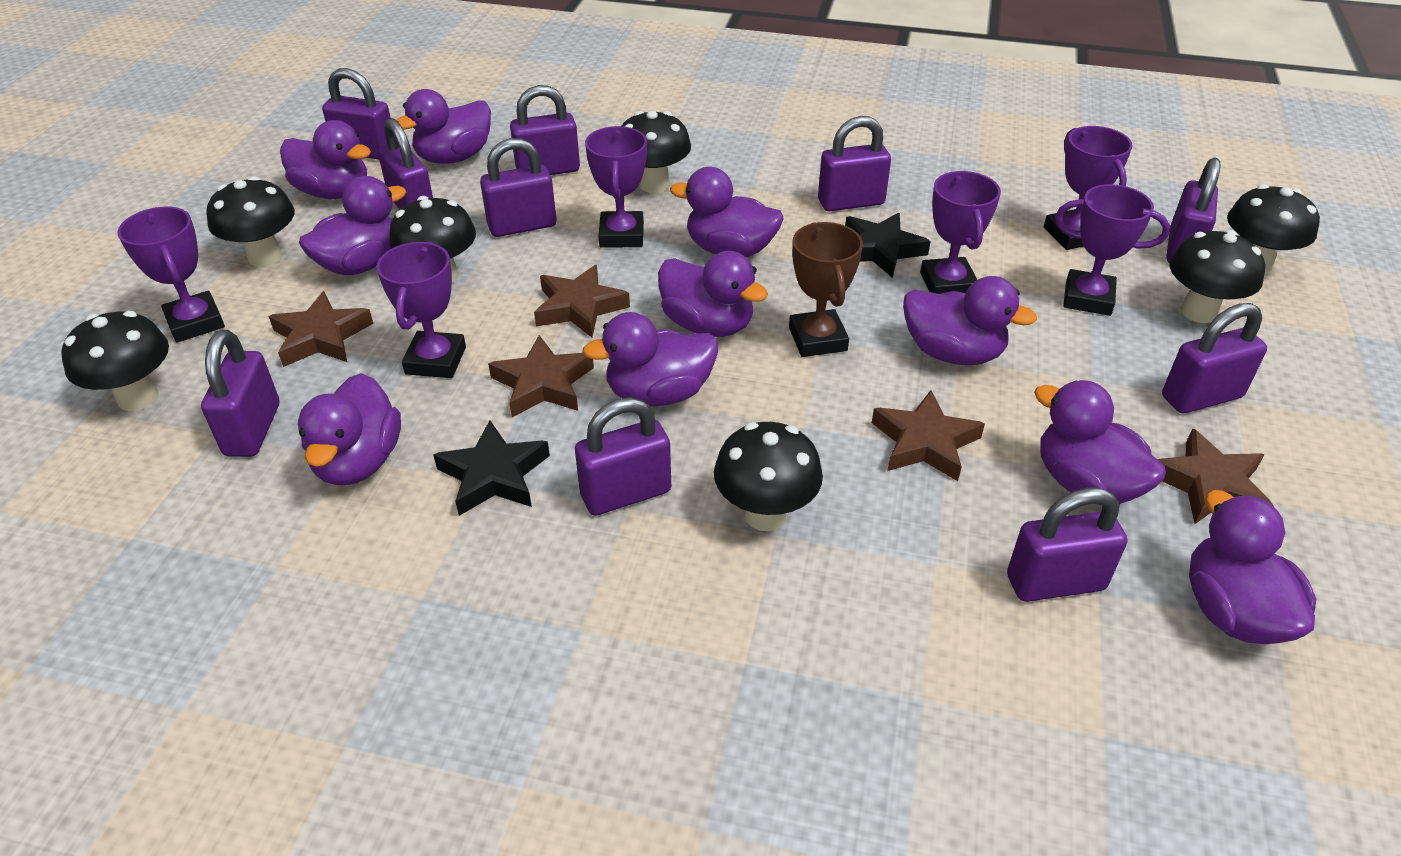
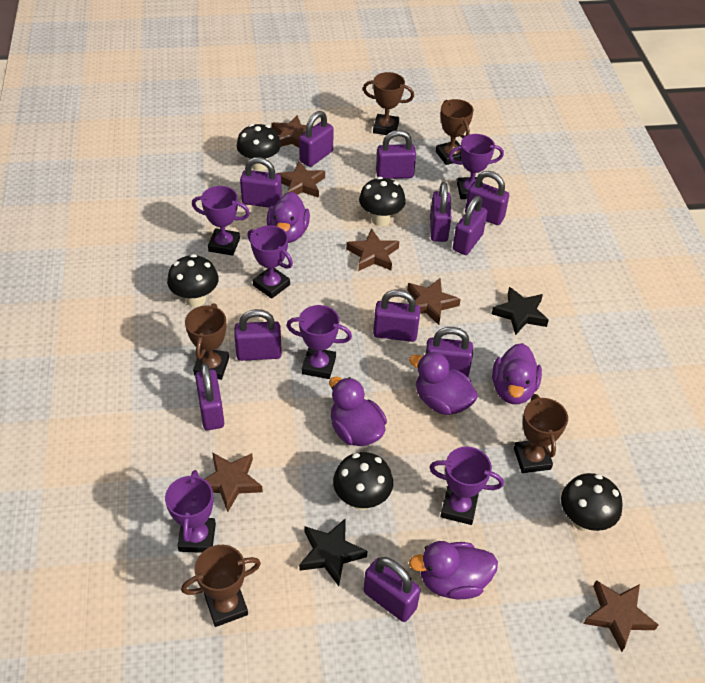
black mushroom: 7 -> 5
brown star: 5 -> 6
brown trophy: 1 -> 5
purple duck: 10 -> 5
purple padlock: 10 -> 11

